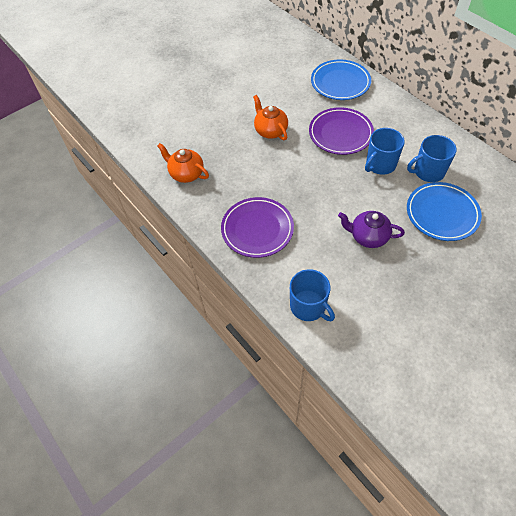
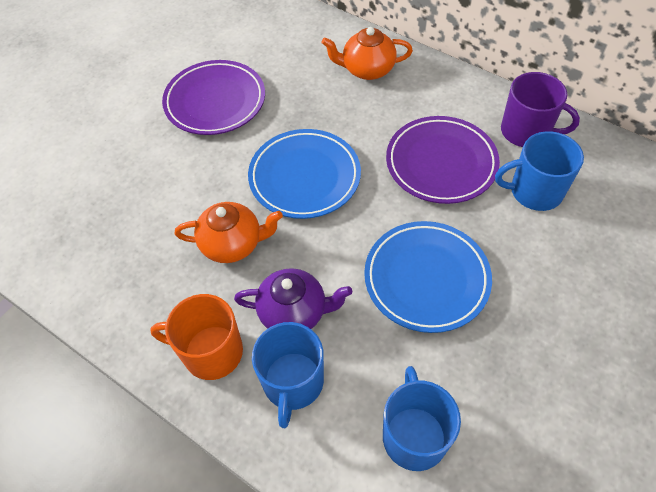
orange mug: 0 -> 1
purple mug: 0 -> 1

